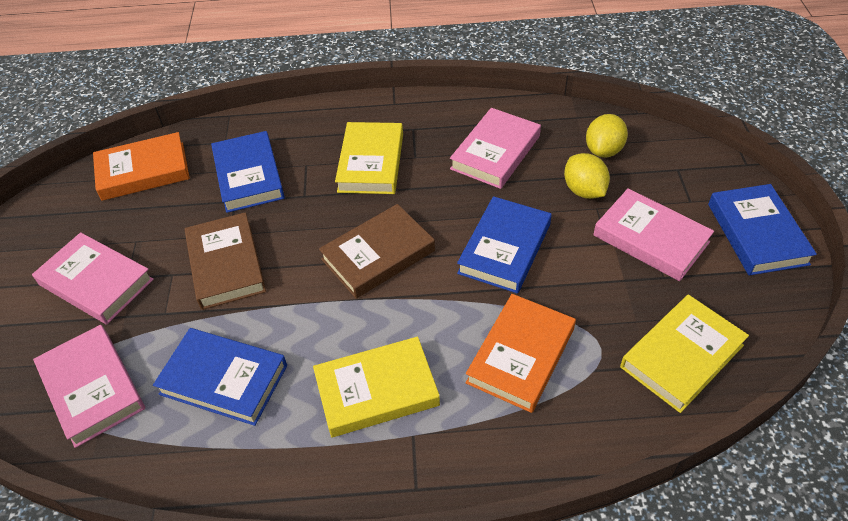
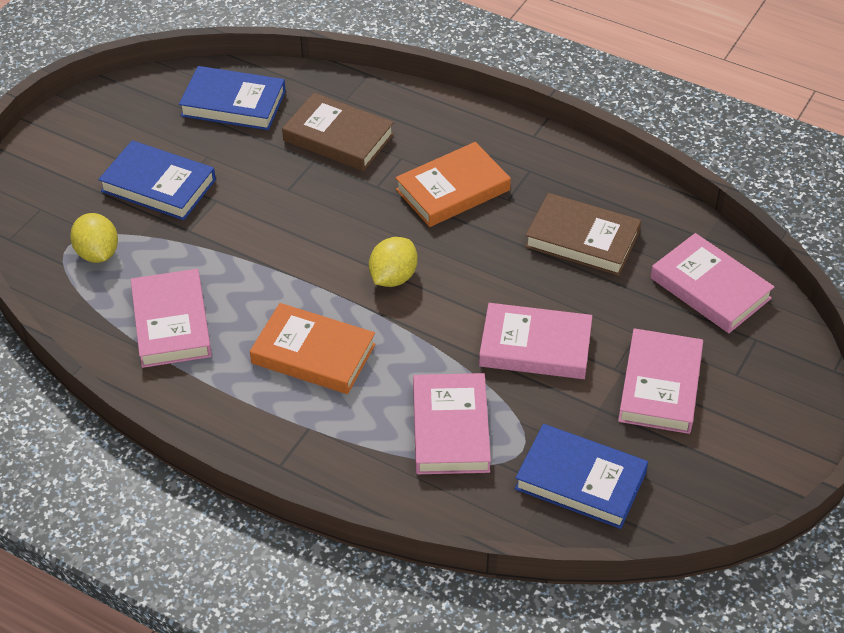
blue book: 4 -> 3
pink book: 4 -> 5
yellow book: 3 -> 0

